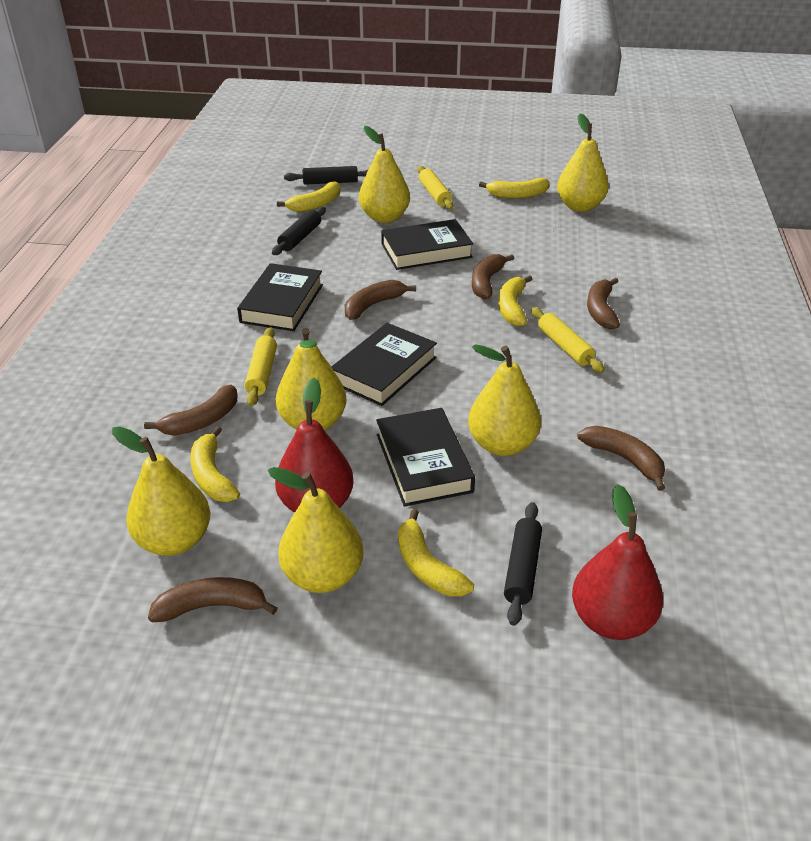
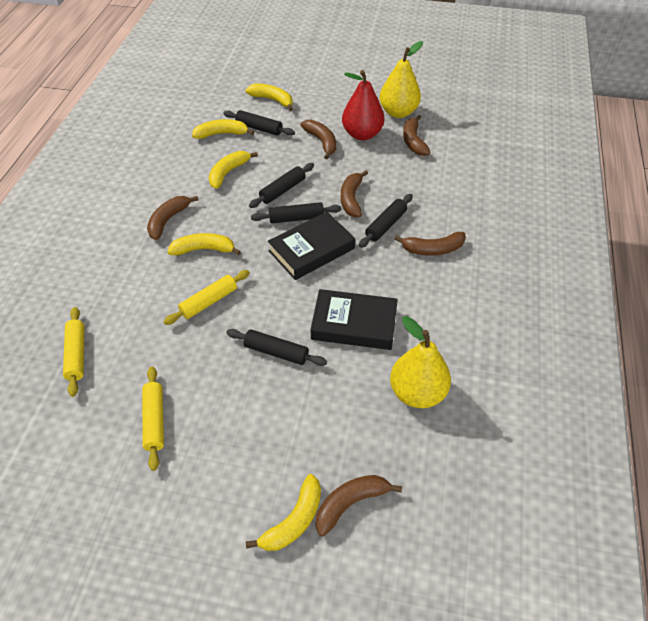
black book: 4 -> 2
black rolling pin: 3 -> 5
red pear: 2 -> 1
yellow pear: 6 -> 2

